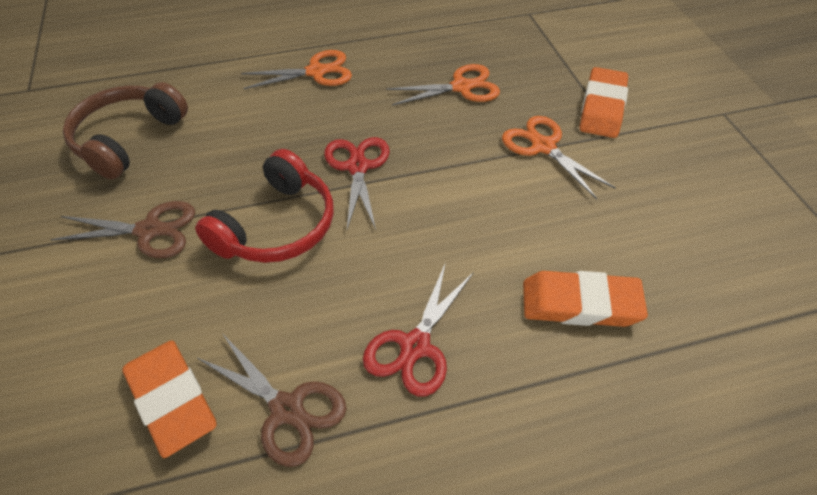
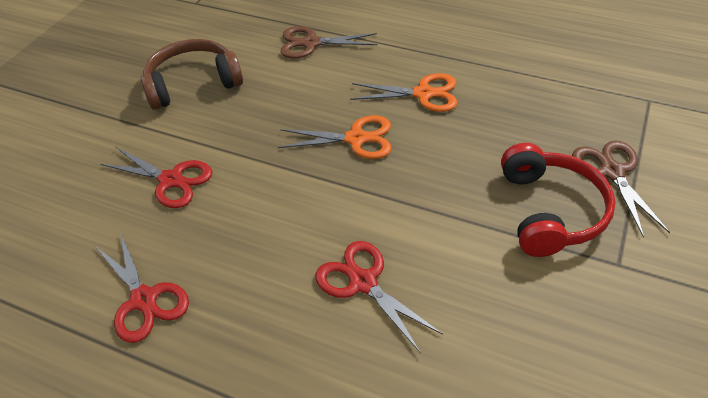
orange eraser: 3 -> 0
orange scissors: 3 -> 2
red scissors: 2 -> 3

